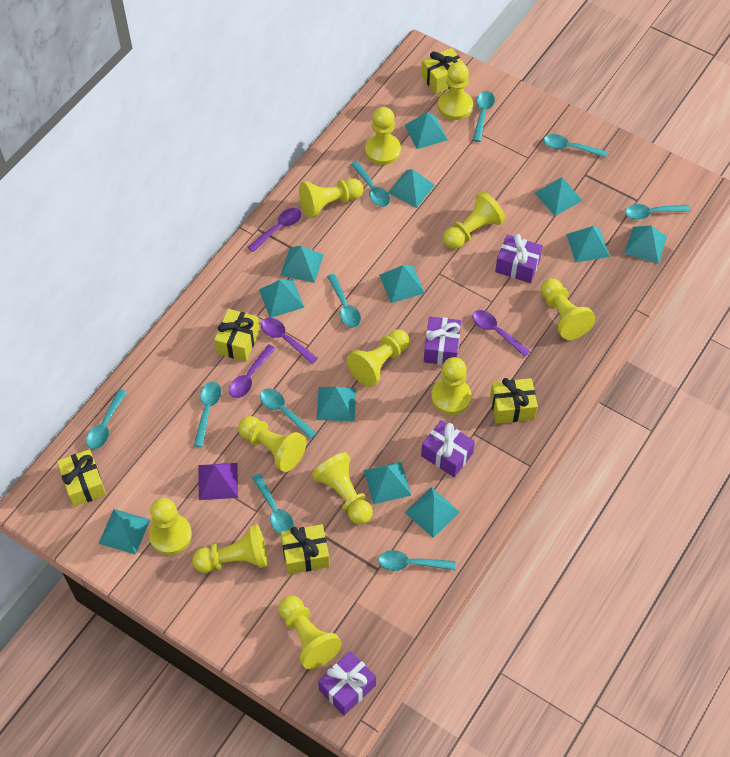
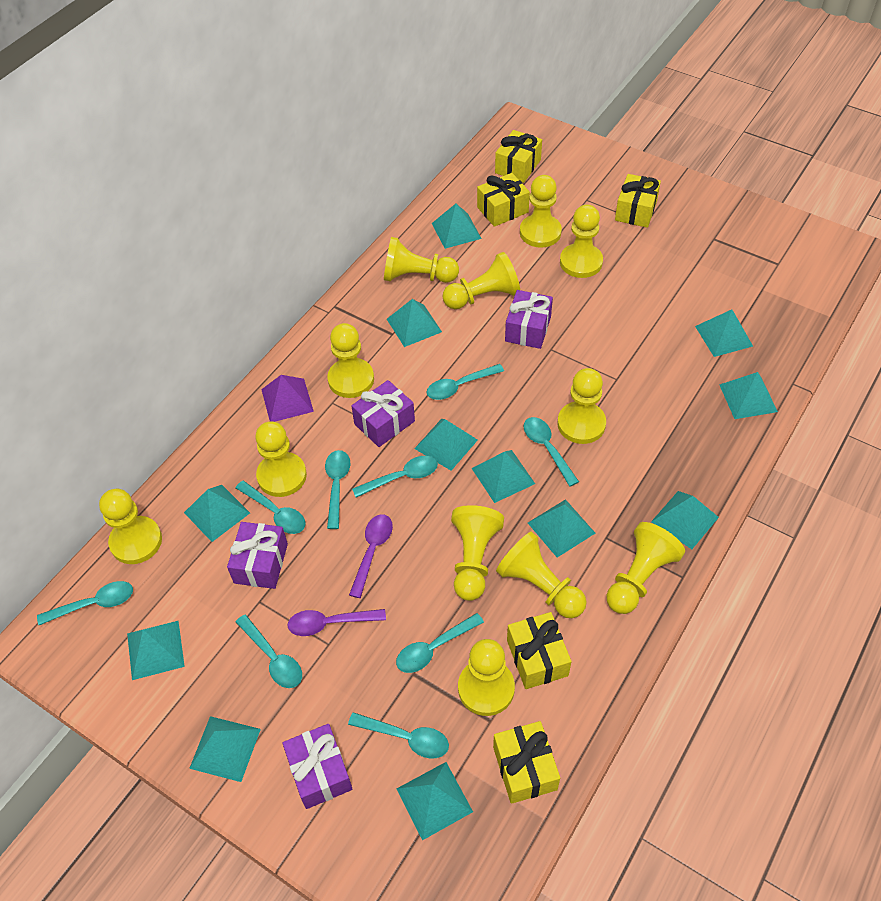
purple spoon: 4 -> 2
turquoise spoon: 10 -> 9

